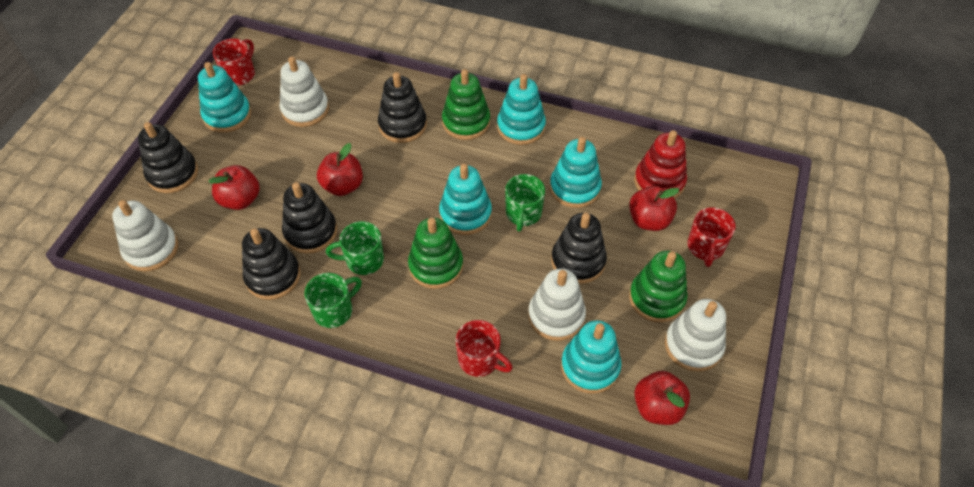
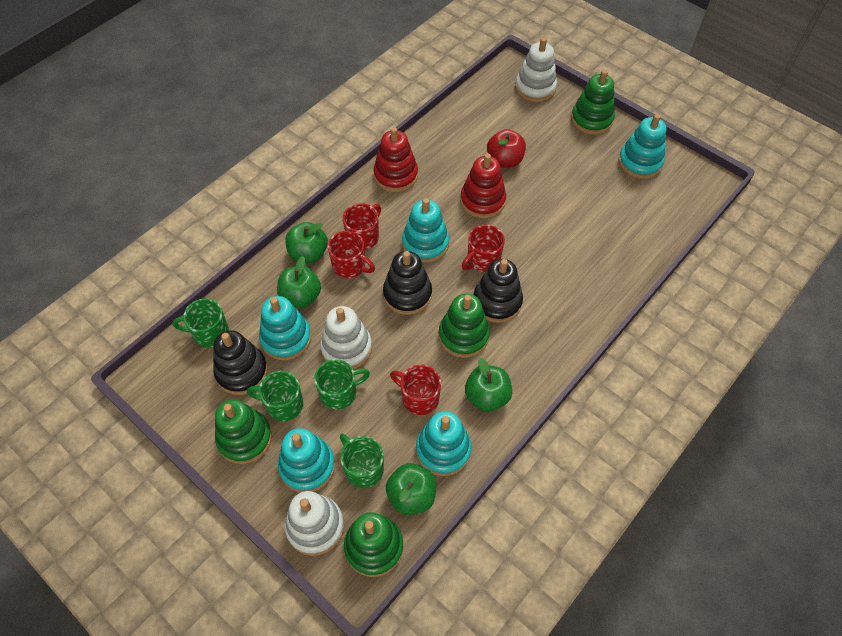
black stacking toy: 5 -> 3
green apple: 0 -> 4
green mug: 3 -> 4
green stacking toy: 3 -> 4
red apple: 4 -> 1
red mug: 3 -> 4
red stacking toy: 1 -> 2
white stacking toy: 4 -> 3

